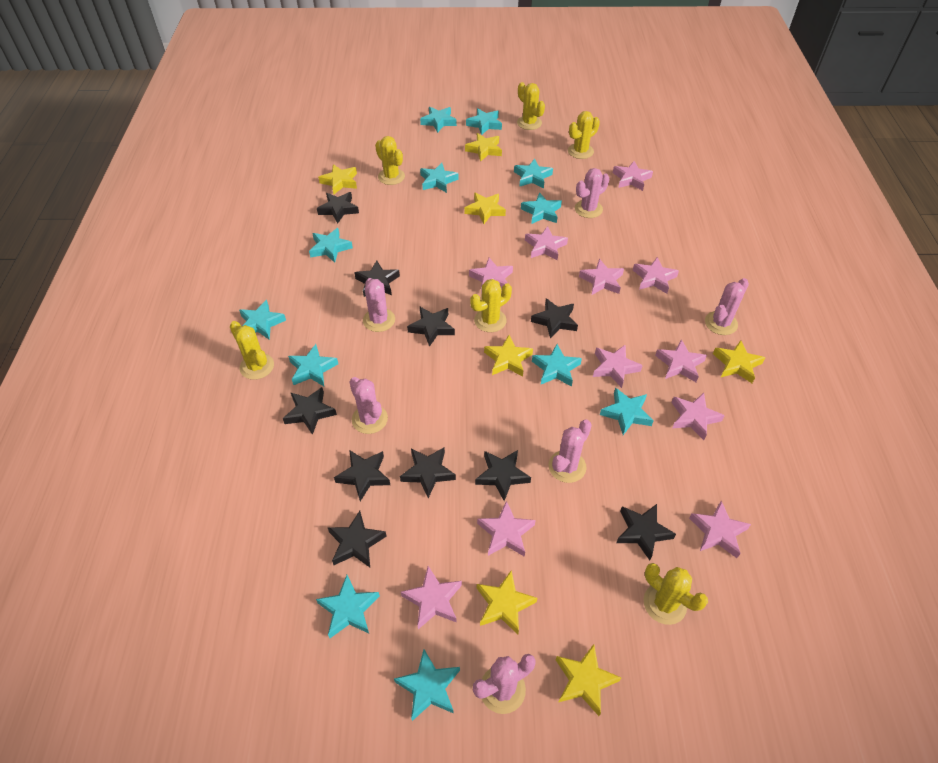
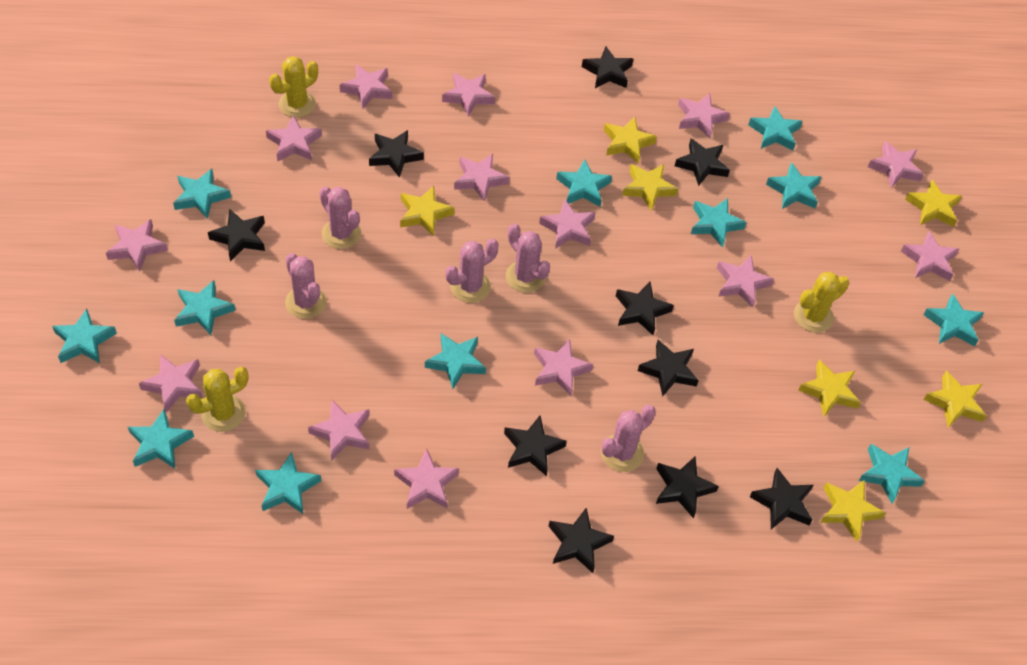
pink cactus: 6 -> 5
pink star: 11 -> 14
yellow cactus: 6 -> 3

